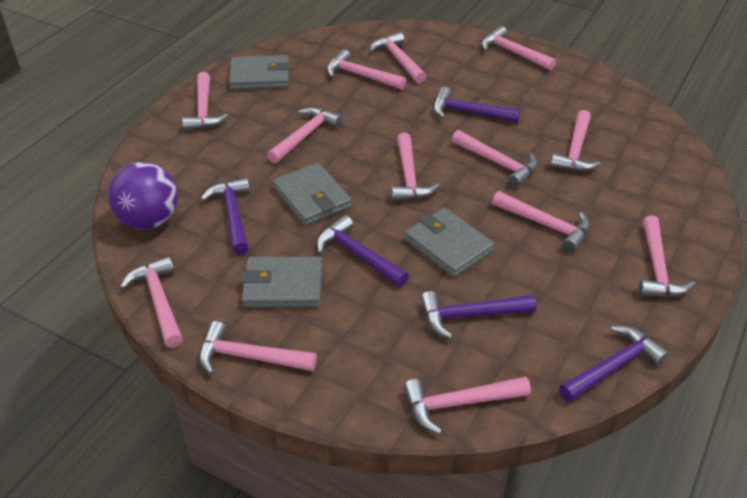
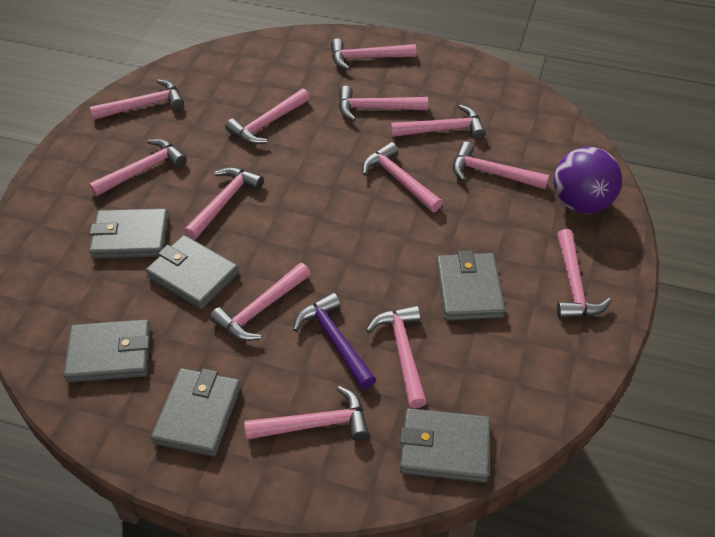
grey wallet: 4 -> 6
purple hammer: 5 -> 1

